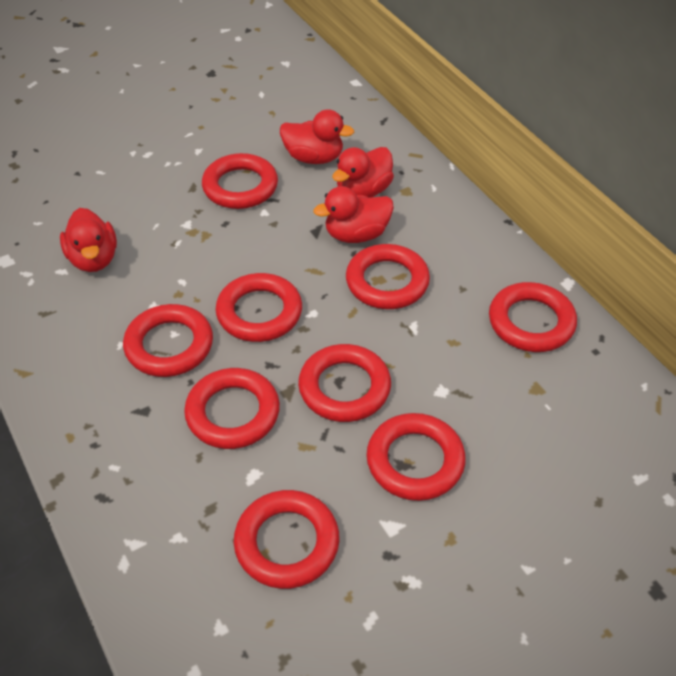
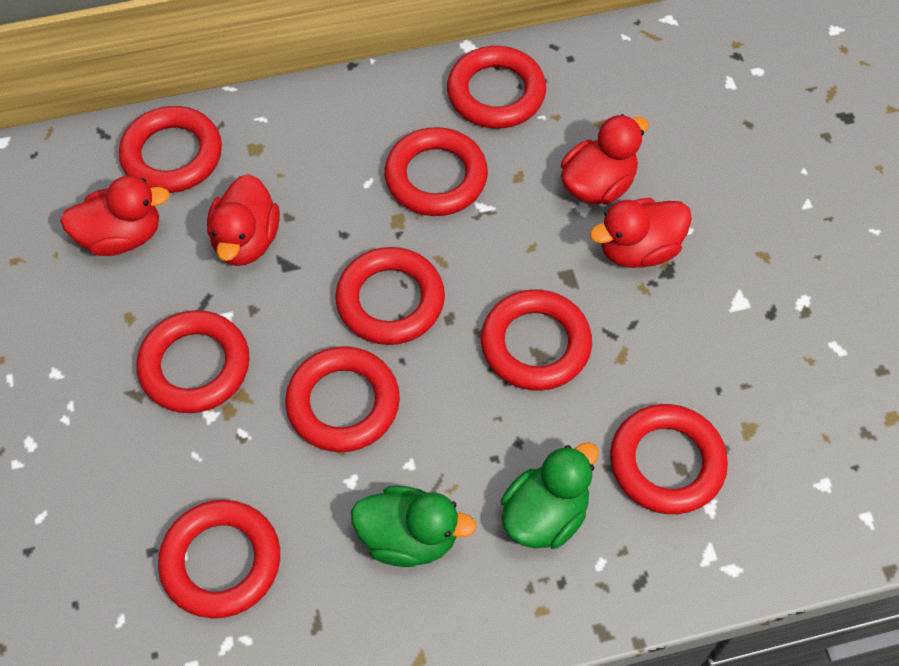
green duck: 0 -> 2

